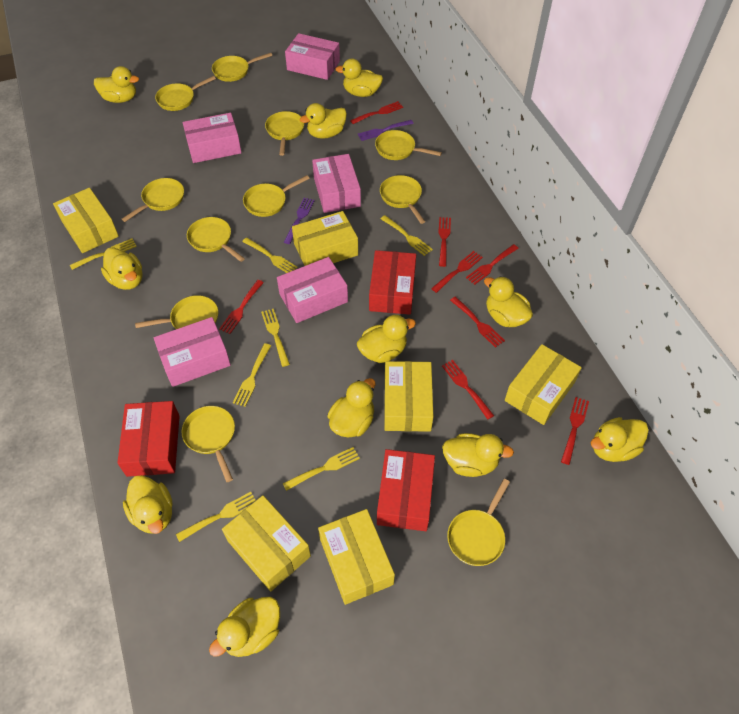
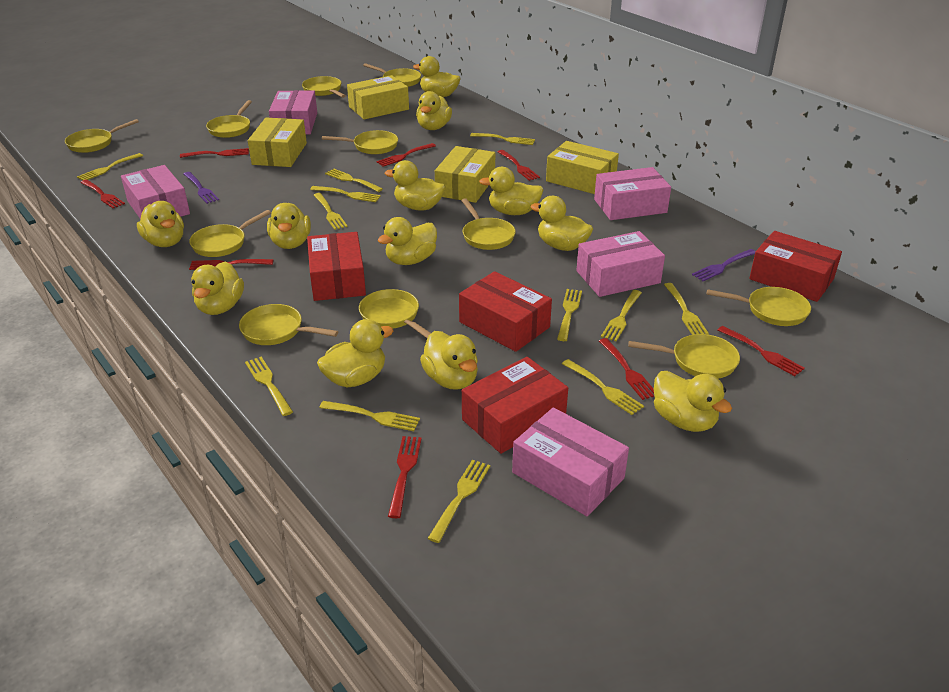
red box: 3 -> 4
yellow box: 6 -> 4
yellow duck: 11 -> 12
yellow fork: 7 -> 12

